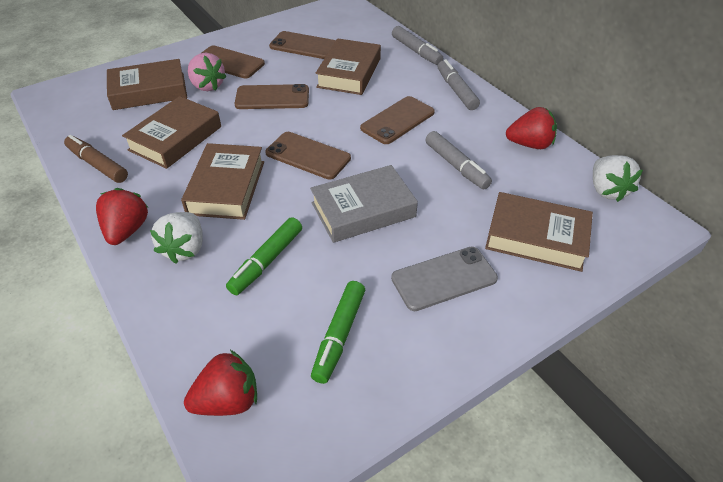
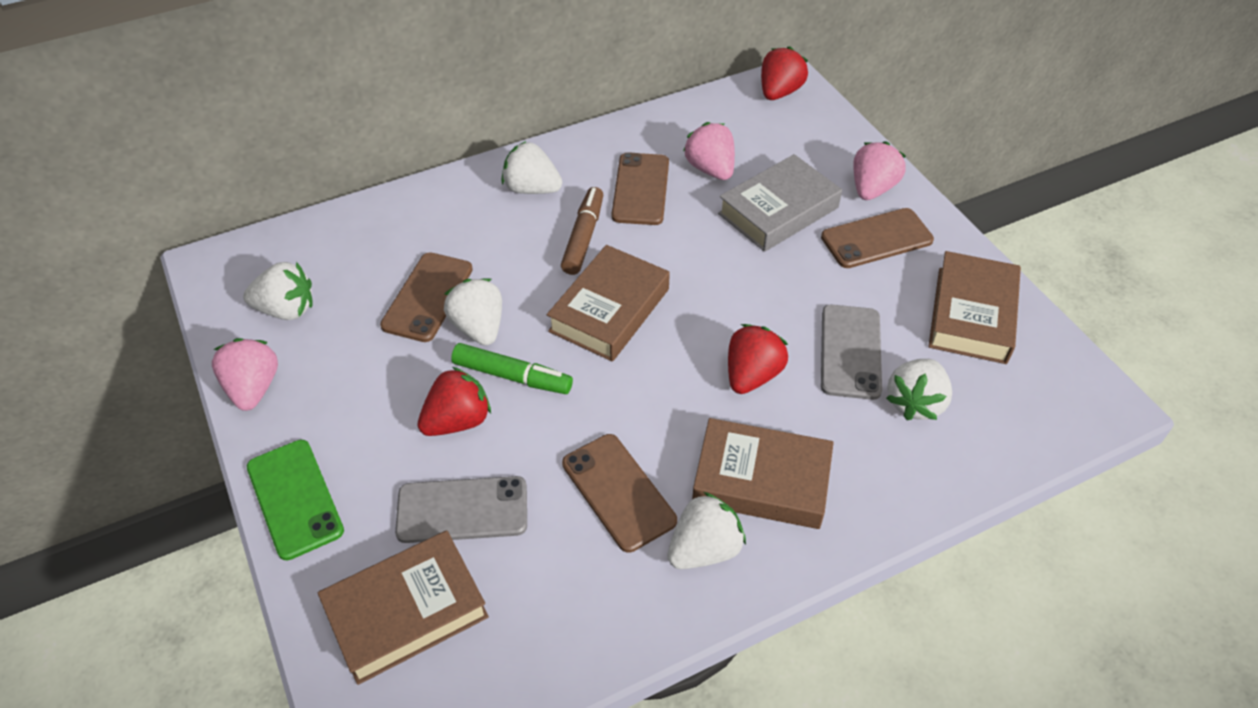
brown book: 5 -> 4
brown phone: 5 -> 4
green marker: 2 -> 1
green phone: 0 -> 1
grey marker: 3 -> 0
grey phone: 1 -> 2
pink strawberry: 1 -> 3
white strawberry: 2 -> 5

